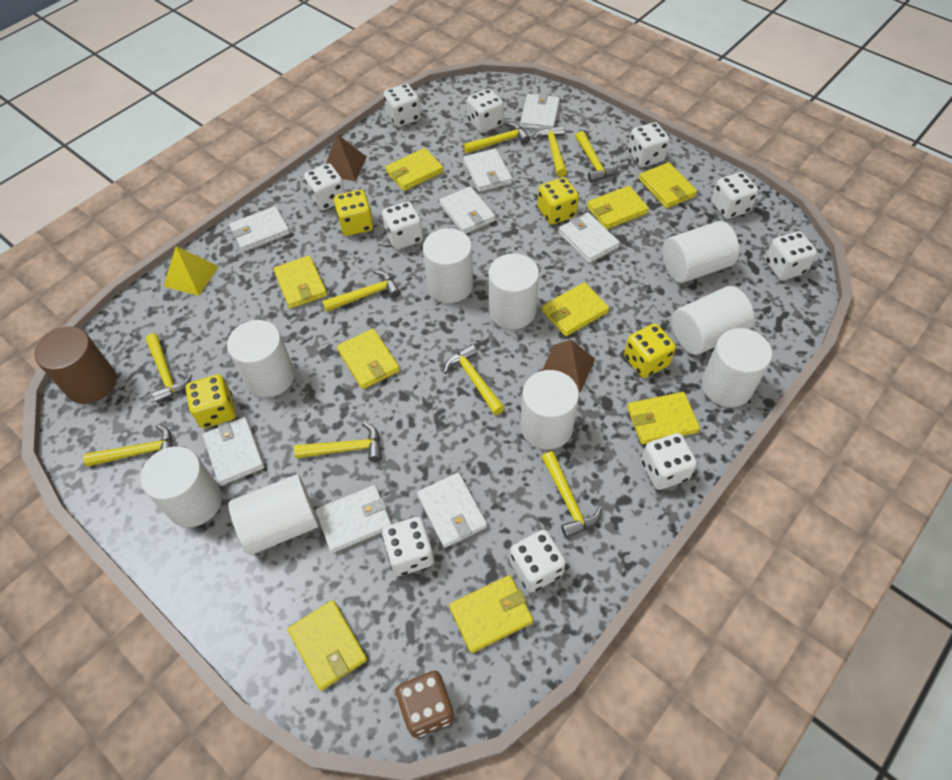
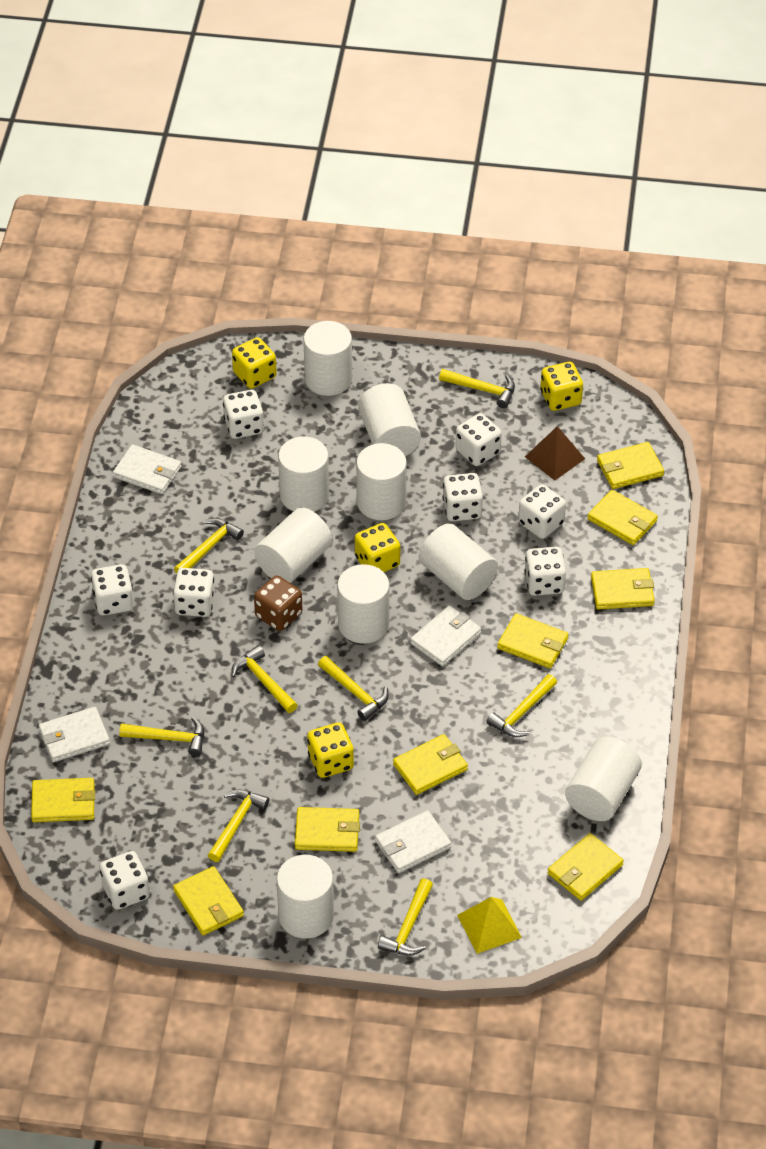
brown cylinder: 1 -> 0
brown pyramid: 2 -> 1
white dice: 10 -> 8
white wallet: 8 -> 4
yellow hammer: 9 -> 8

